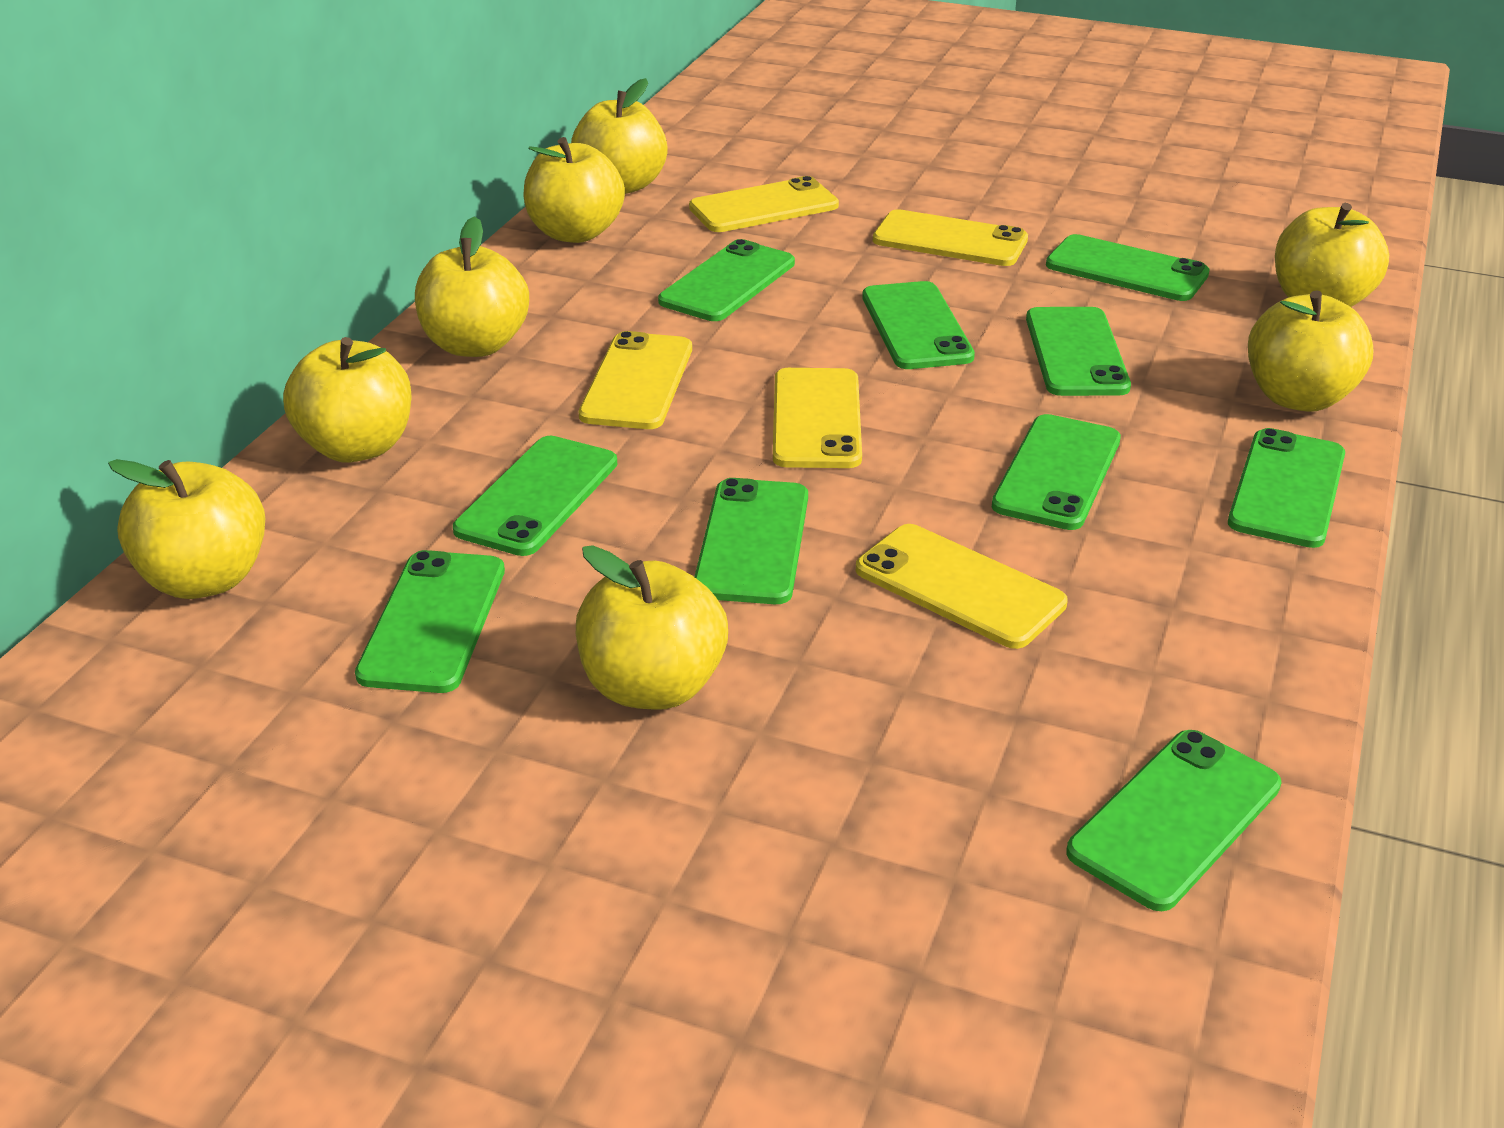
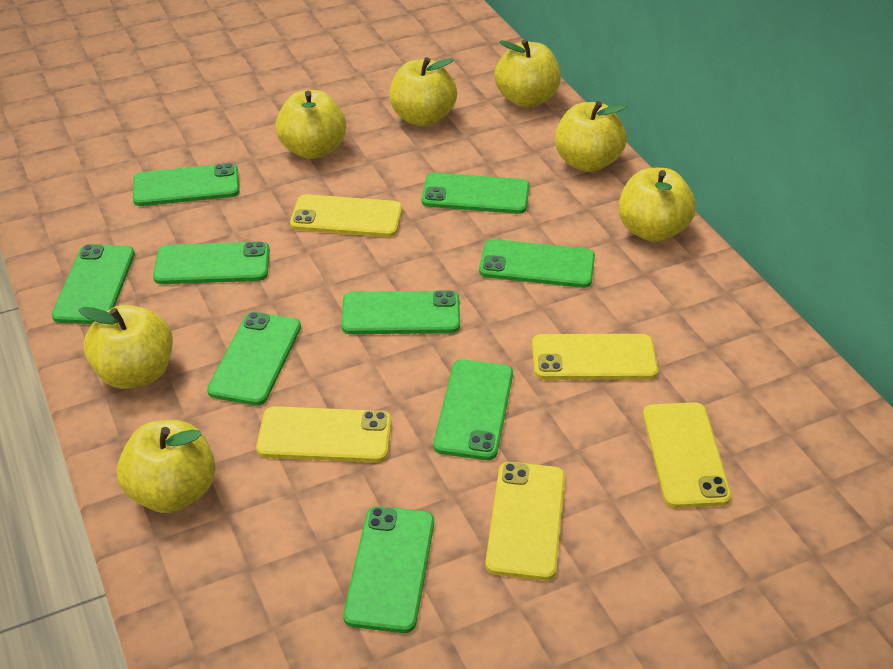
green phone: 10 -> 9
yellow apple: 8 -> 7

